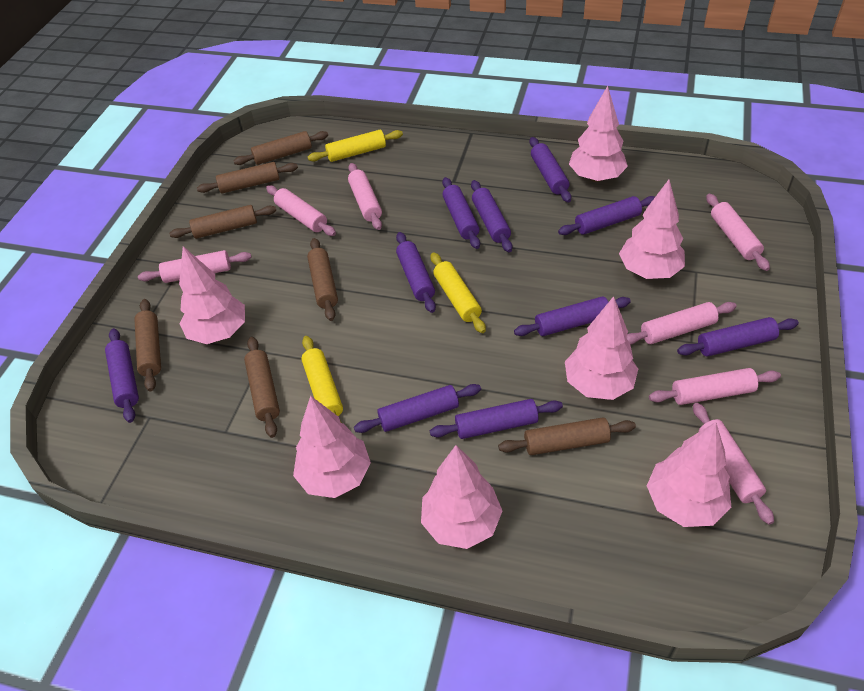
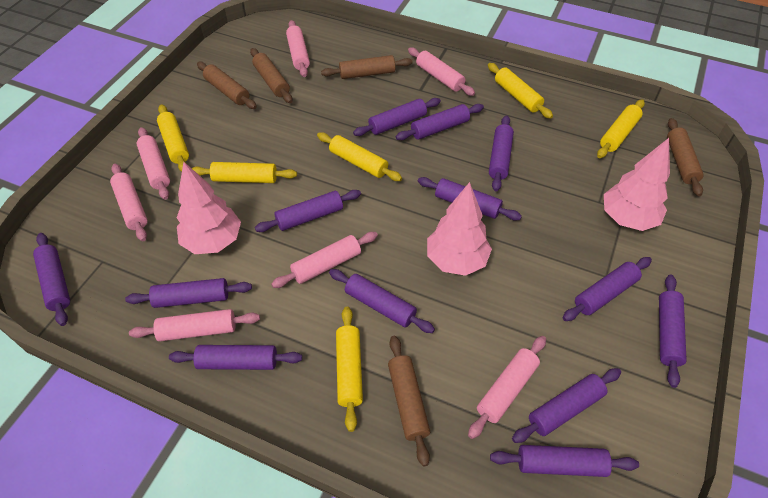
brown rolling pin: 7 -> 5
pink tree: 7 -> 3
purple rolling pin: 10 -> 13
yellow rolling pin: 3 -> 6

